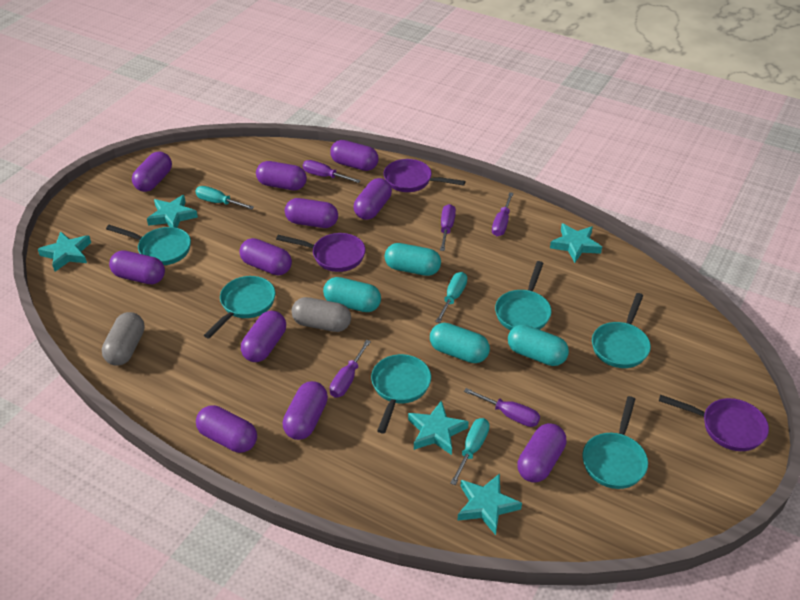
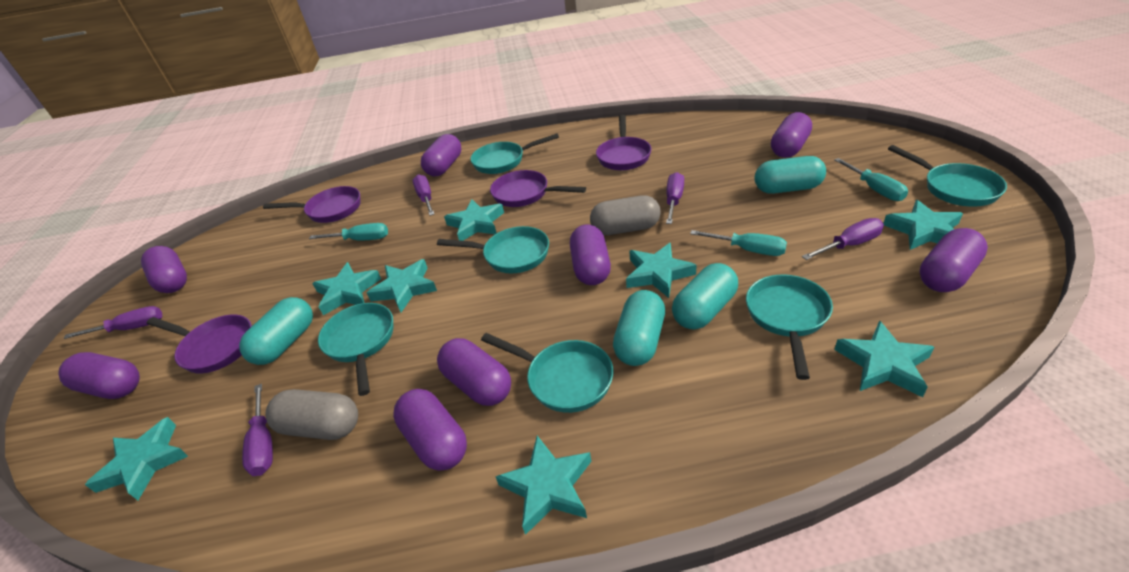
purple capsule: 11 -> 8
purple pan: 3 -> 4
turquoise star: 5 -> 8

